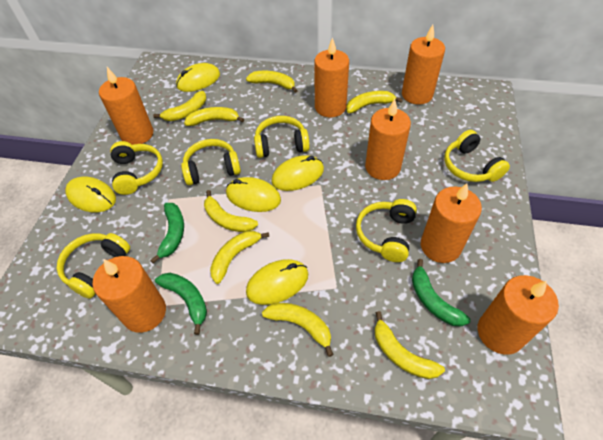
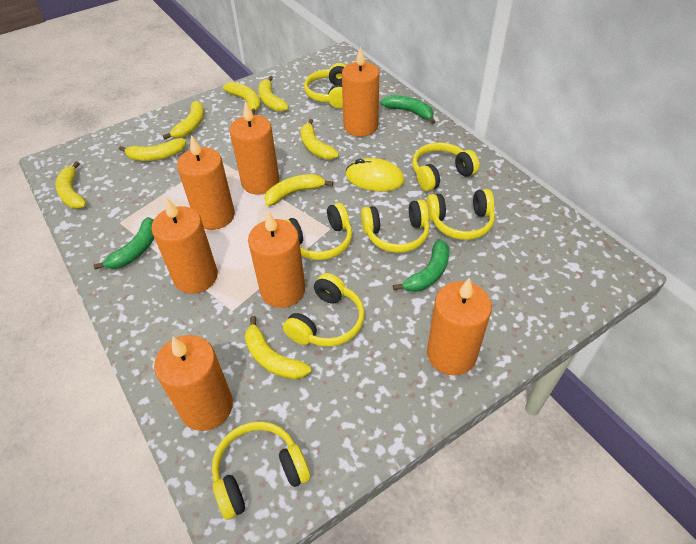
yellow headphones: 6 -> 7
yellow mouse: 5 -> 1

